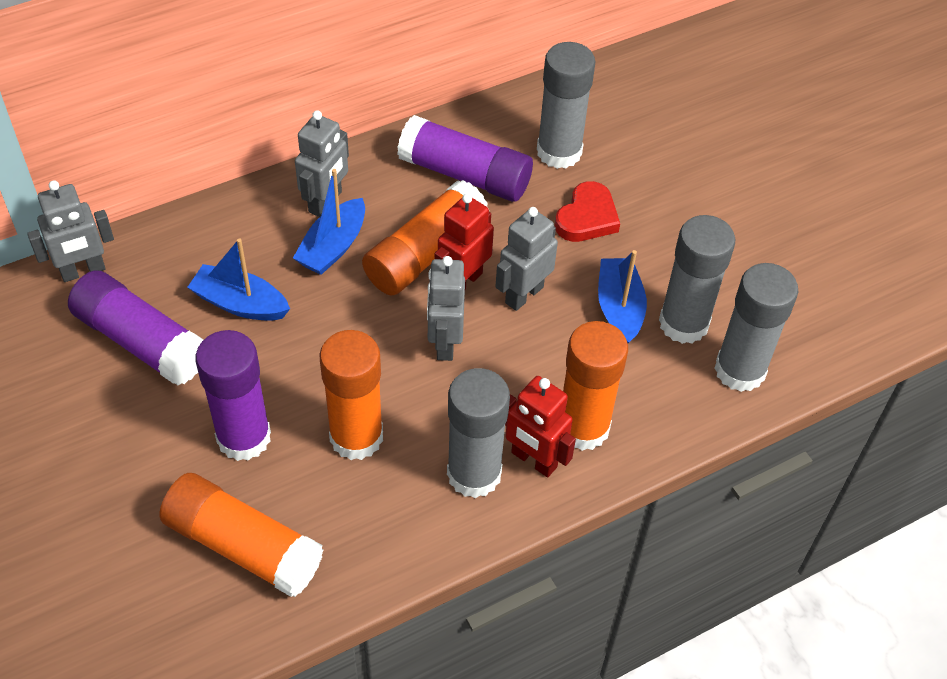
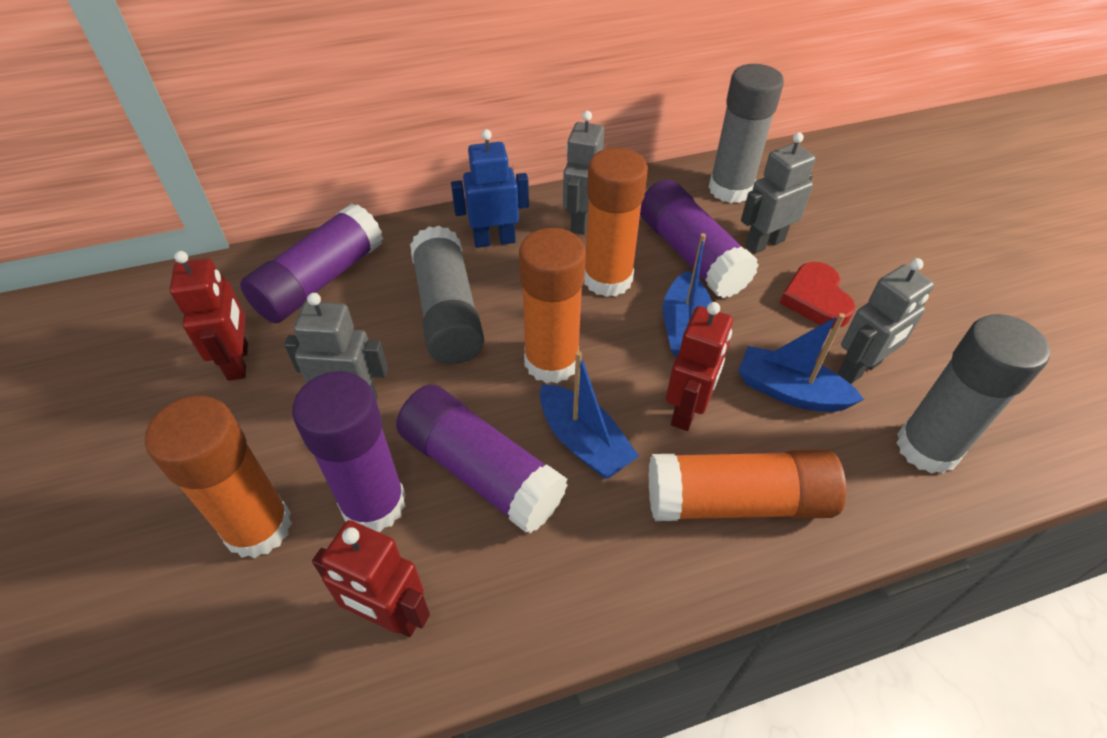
blue robot: 0 -> 1
grey glue stick: 4 -> 3
purple glue stick: 3 -> 4
red robot: 2 -> 3

